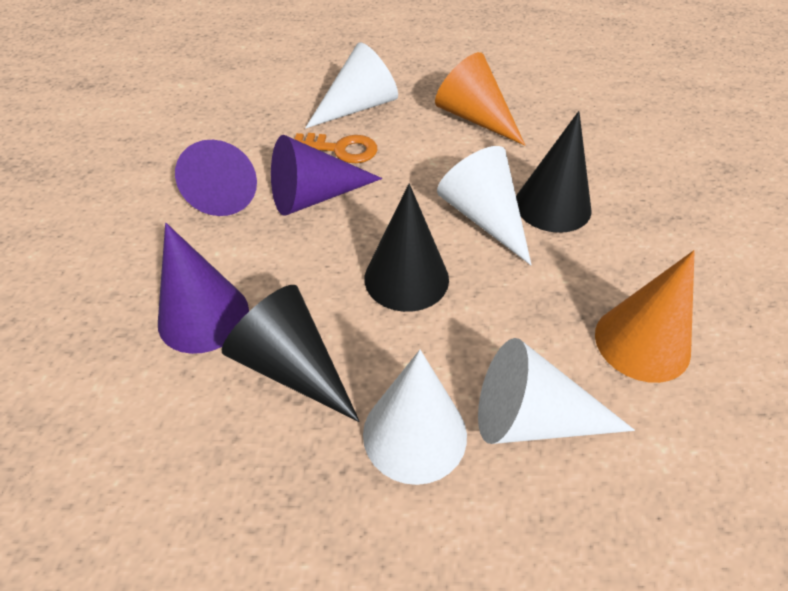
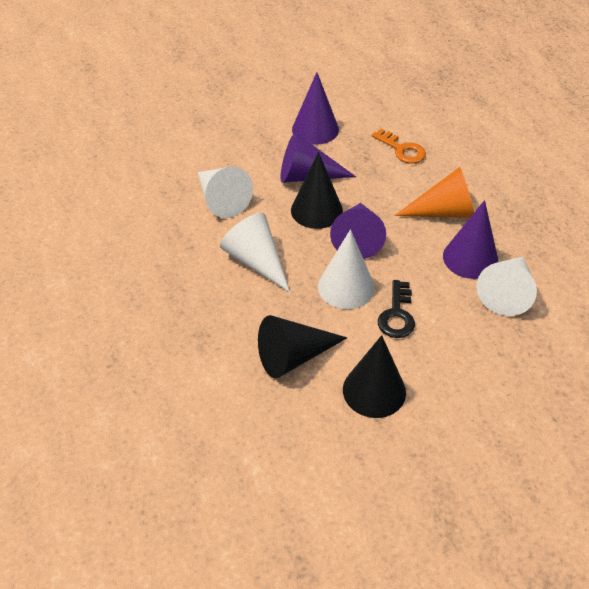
black key: 0 -> 1
orange cone: 2 -> 1
purple cone: 3 -> 4

